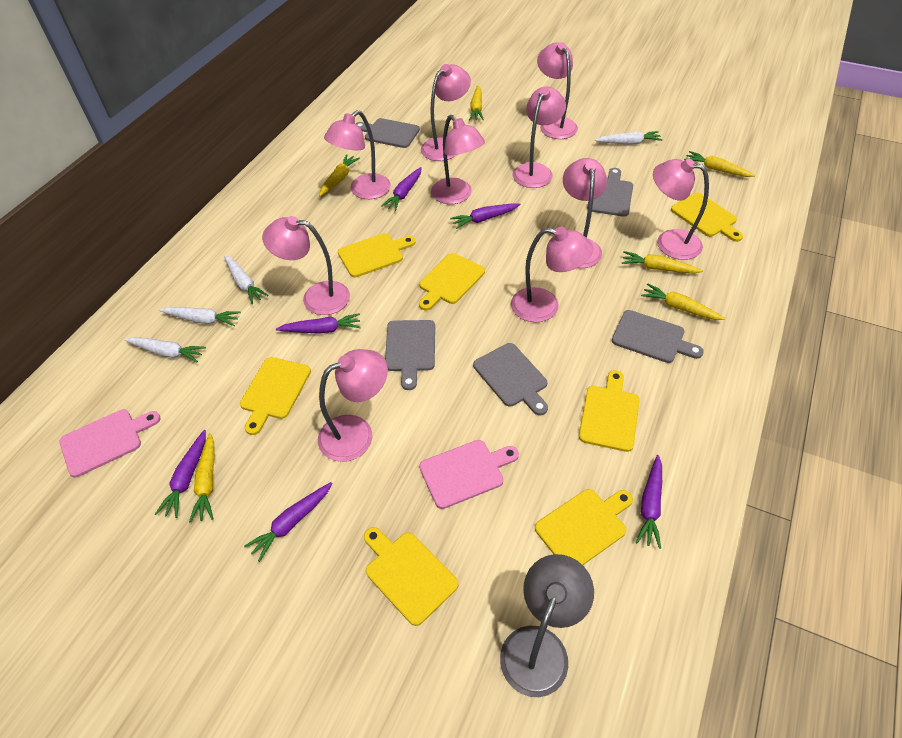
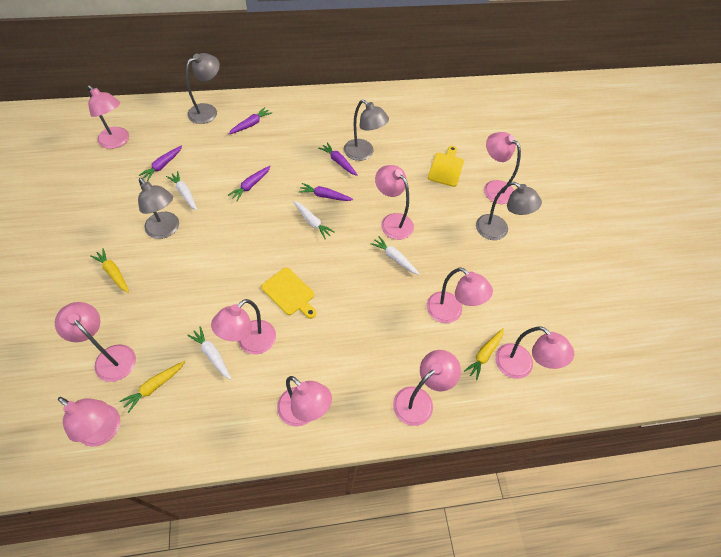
grey cutting board: 5 -> 0
grey lamp: 1 -> 4
pink cutting board: 2 -> 0
purple carrot: 6 -> 5
yellow carrot: 6 -> 3
yellow cutting board: 7 -> 2

